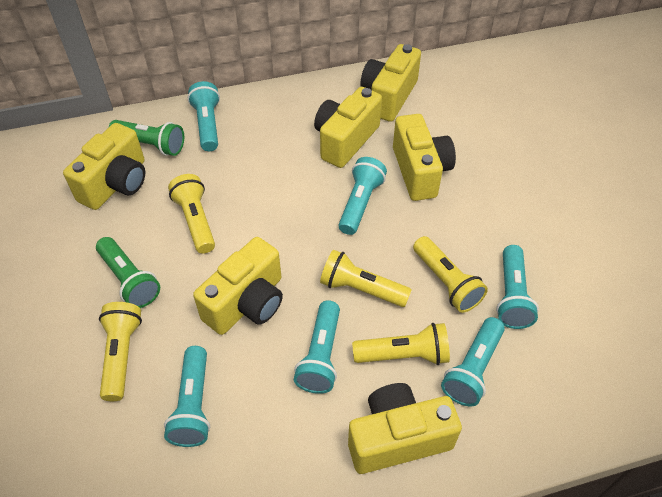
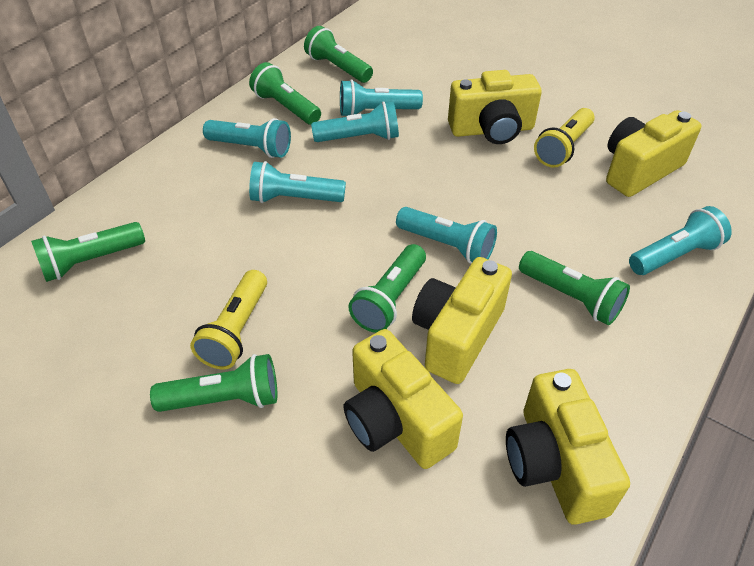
green flashlight: 2 -> 6
yellow camera: 6 -> 5
yellow flashlight: 5 -> 2

